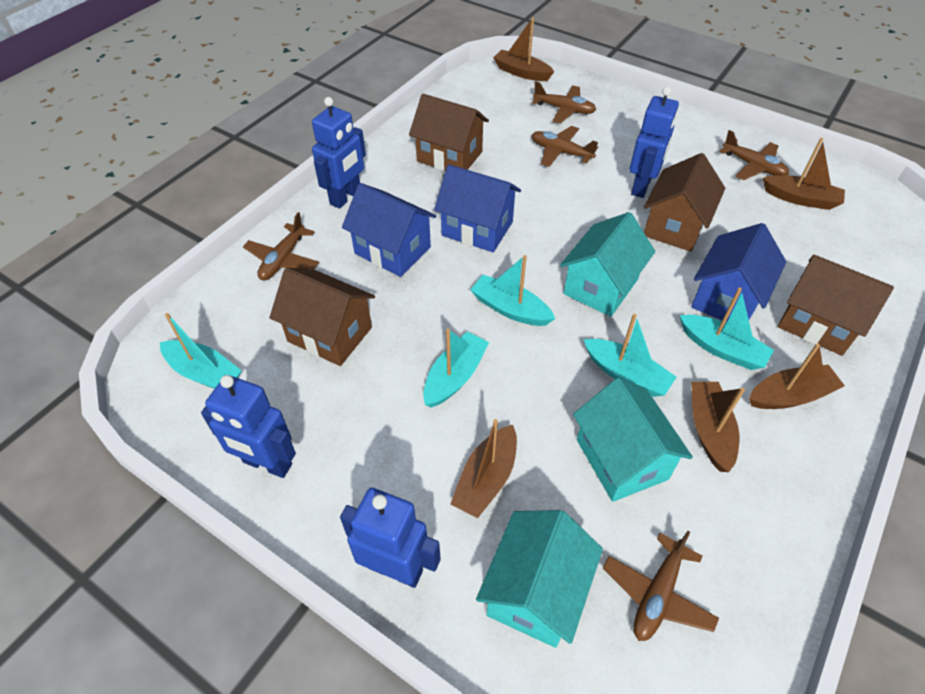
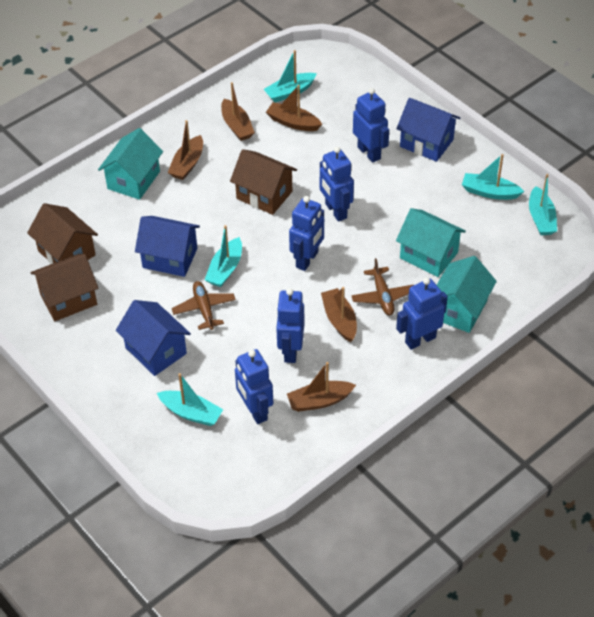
blue robot: 4 -> 6
brown house: 4 -> 3
brown plane: 5 -> 2

